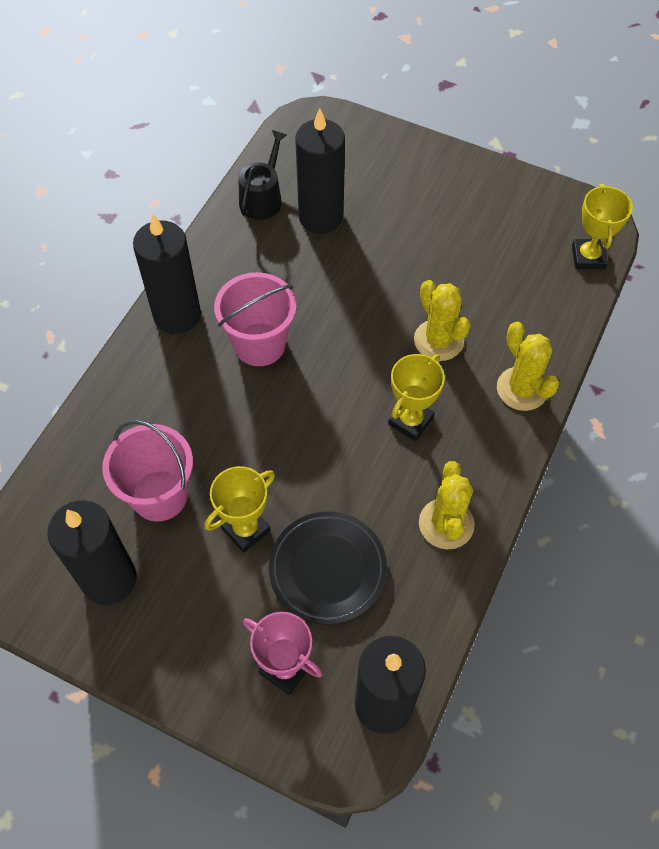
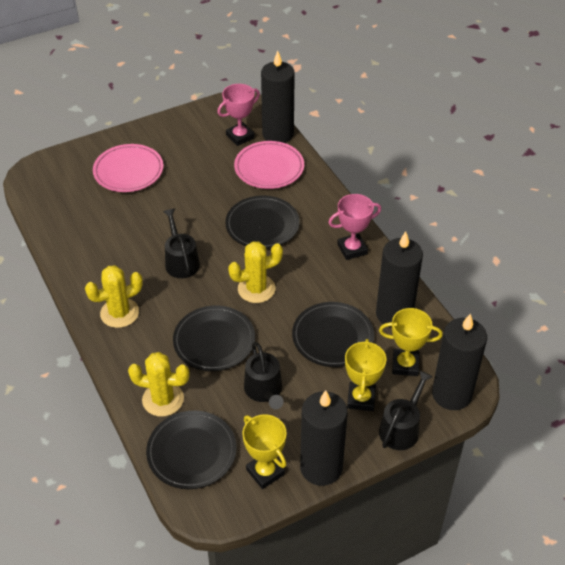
black plate: 1 -> 4
black watering can: 1 -> 3
pink bucket: 2 -> 0
pink plate: 0 -> 2
pink trophy: 1 -> 2

